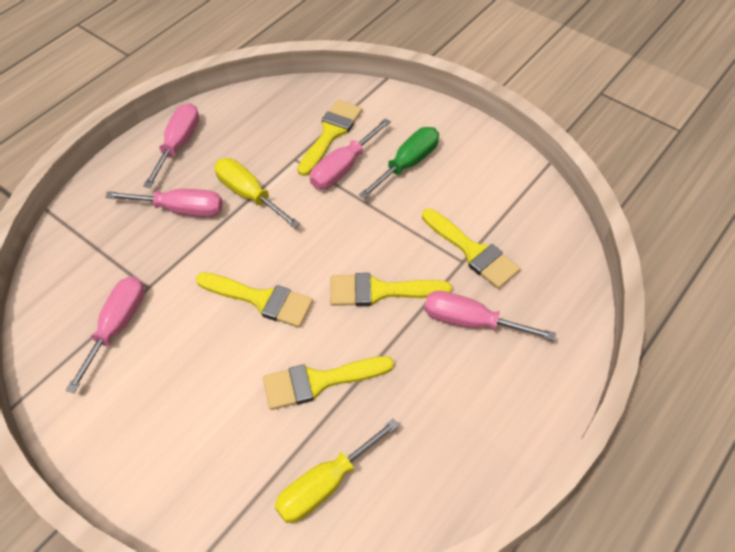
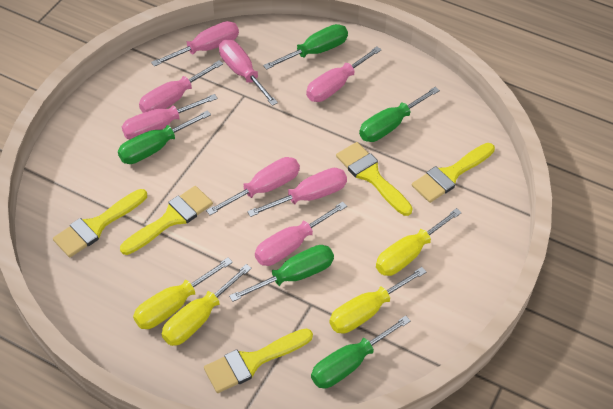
green screwdriver: 1 -> 5
pink screwdriver: 5 -> 8
yellow screwdriver: 2 -> 4

